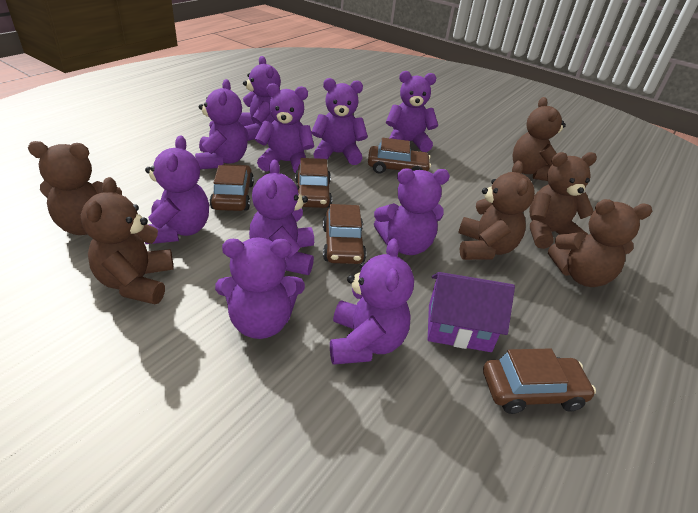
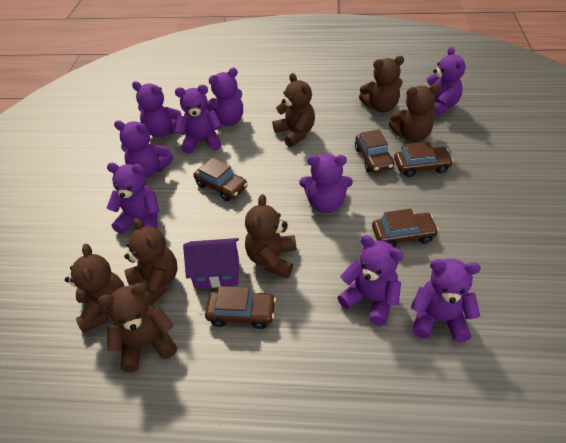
brown teddy bear: 6 -> 7
purple teddy bear: 10 -> 9

